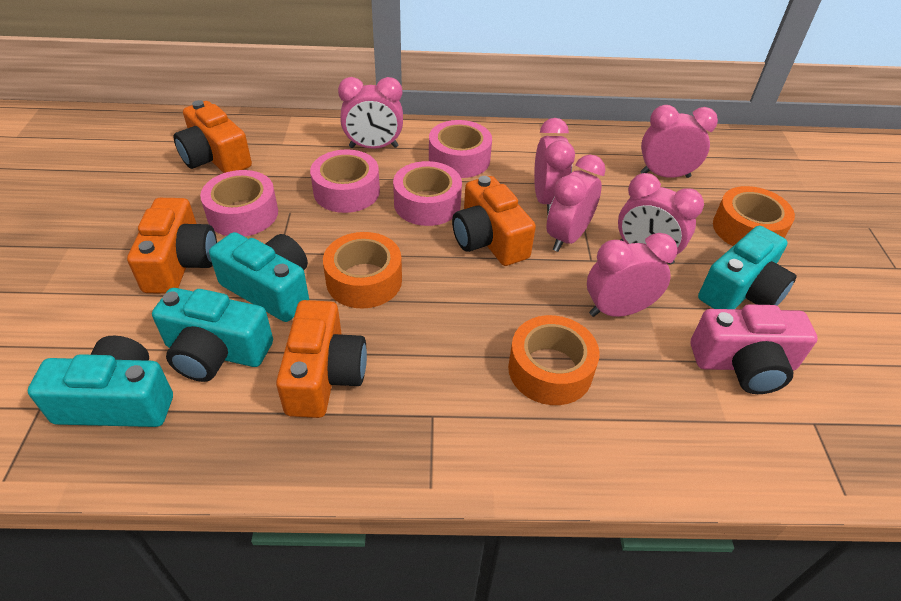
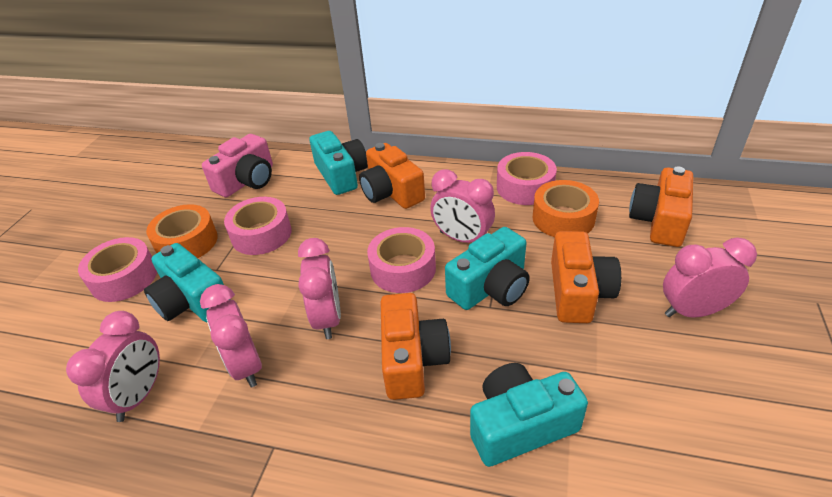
orange tape: 3 -> 2
pink clock: 6 -> 5

